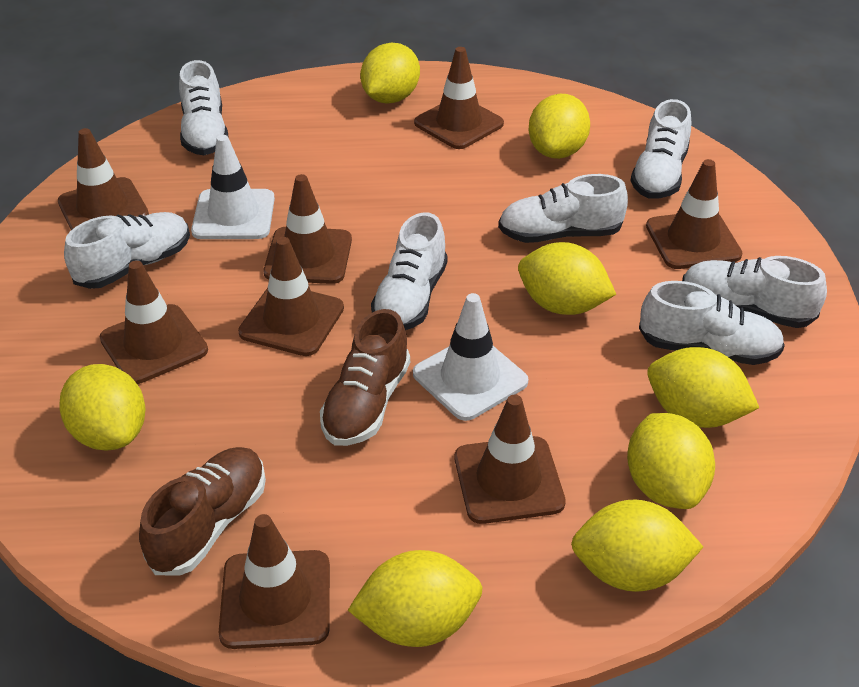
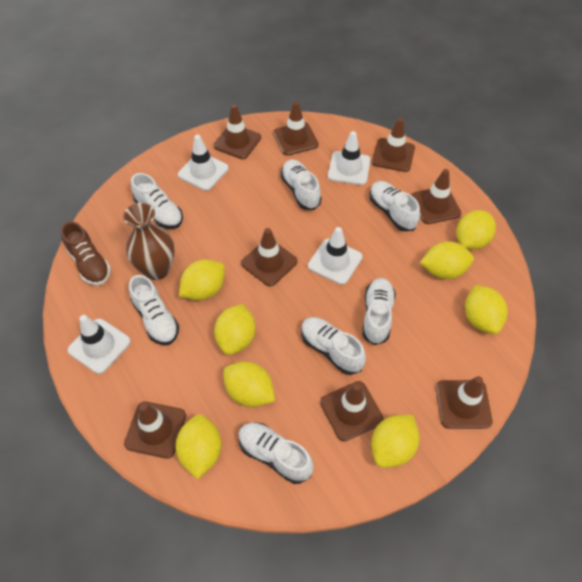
brown shoe: 2 -> 1
brown vase: 0 -> 1
white traffic cone: 2 -> 4

